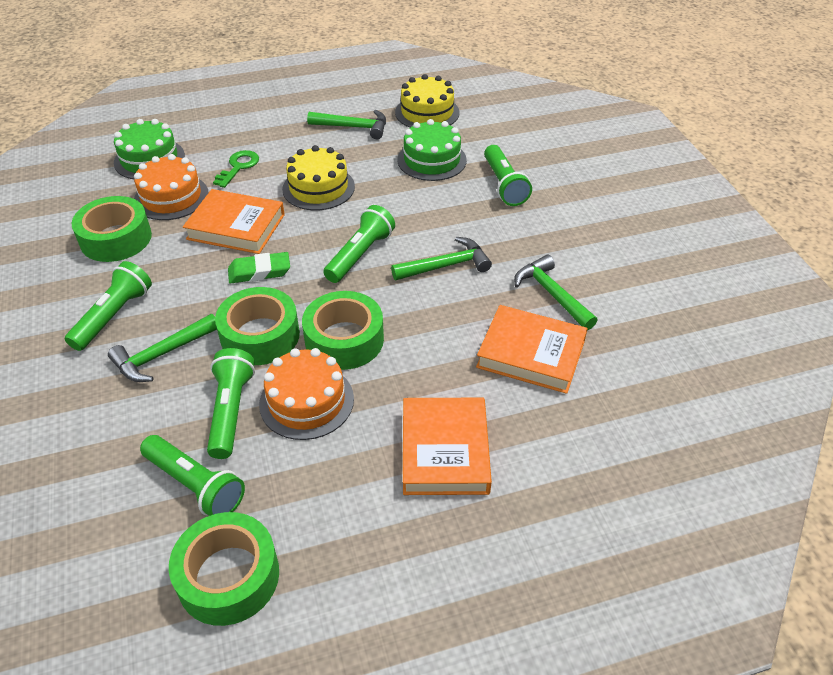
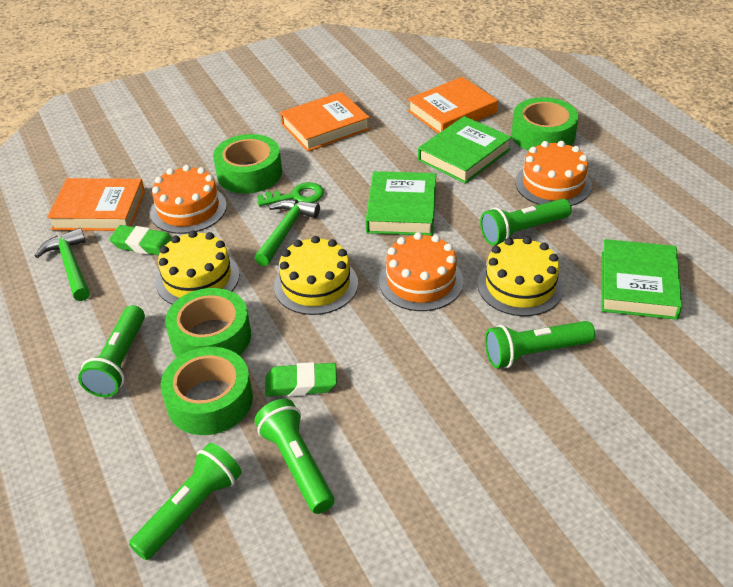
green book: 0 -> 3
green cake: 2 -> 0
green eraser: 1 -> 2
green hammer: 4 -> 2
orange cake: 2 -> 3
yellow cake: 2 -> 3

